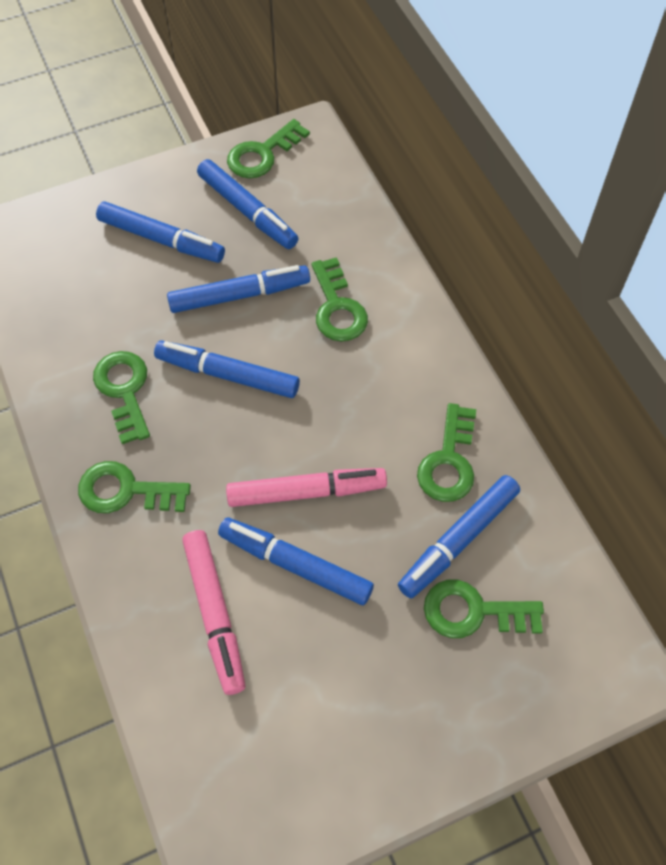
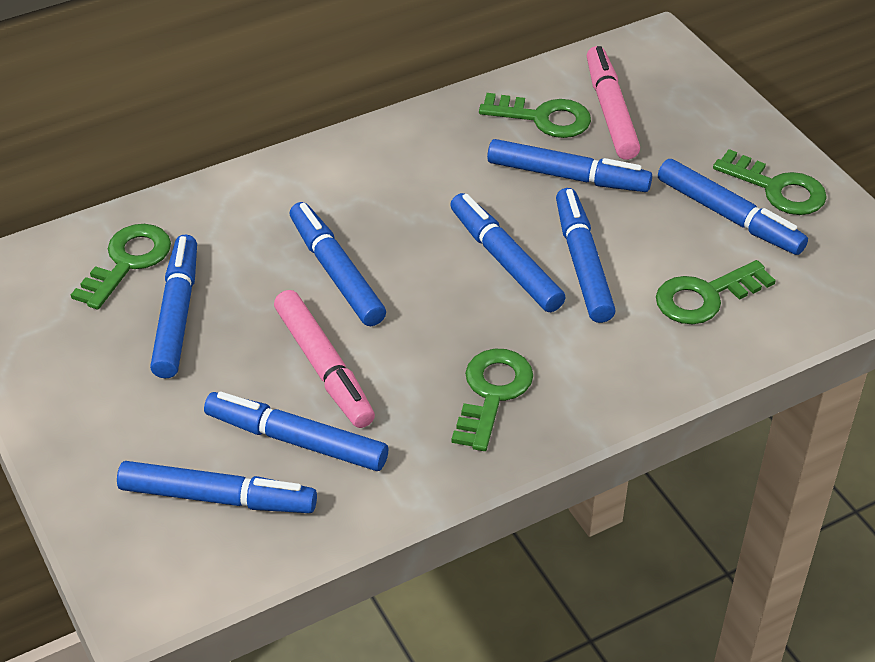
blue marker: 6 -> 8
green key: 6 -> 5

